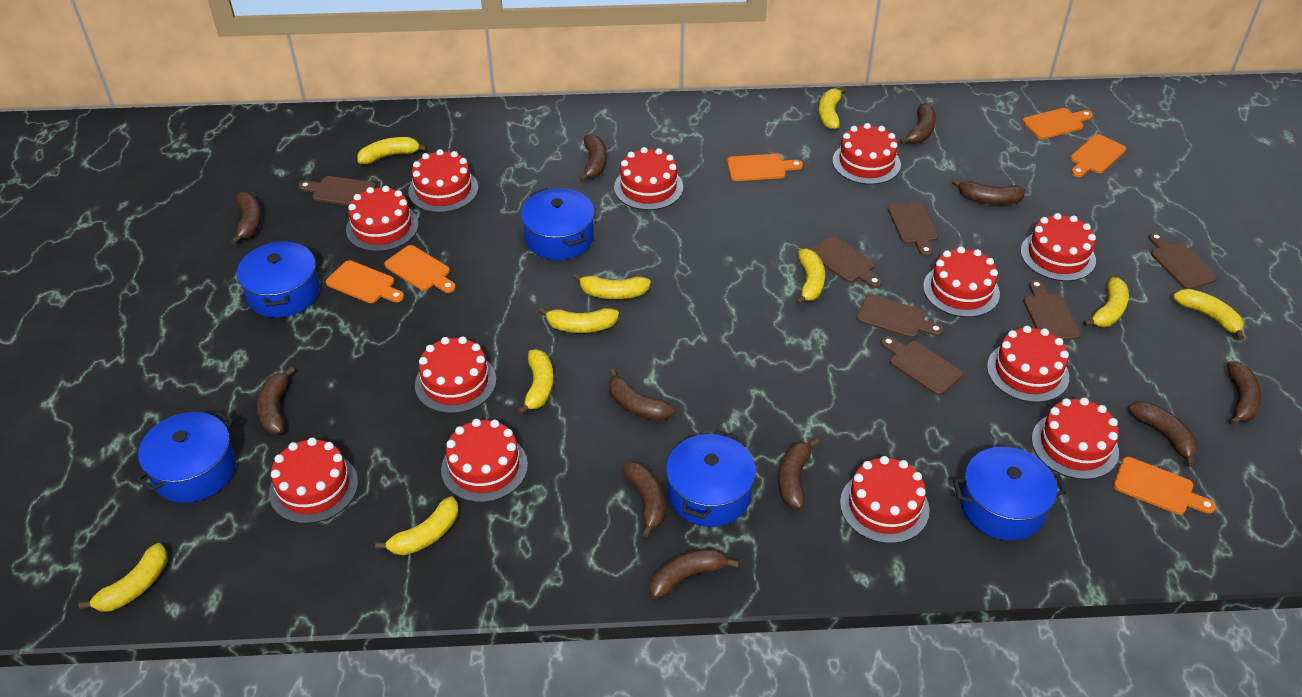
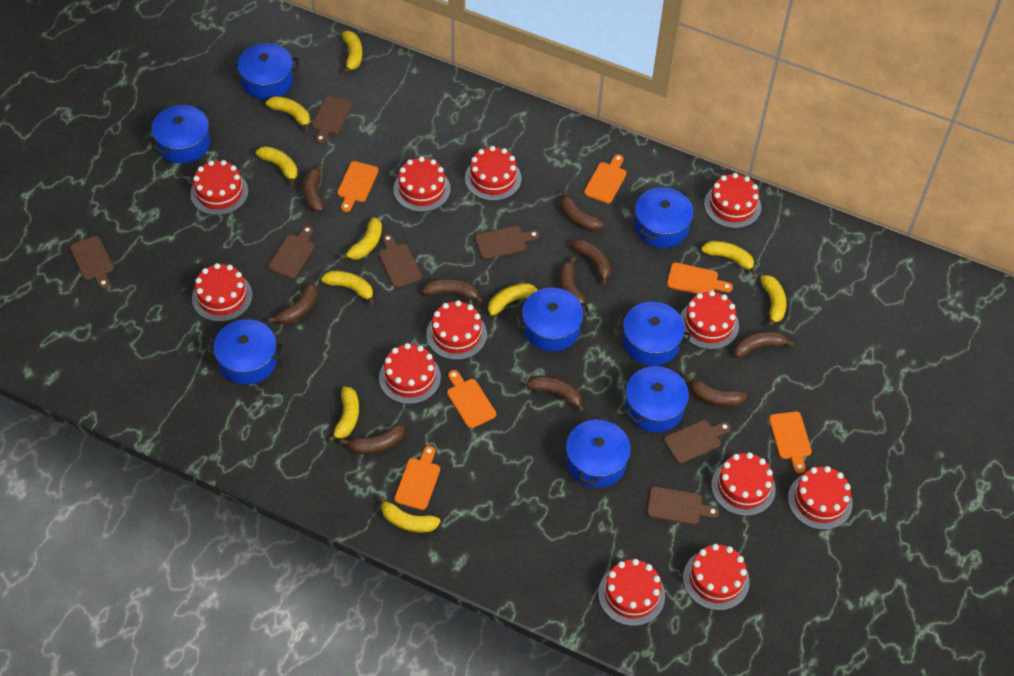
blue pot: 5 -> 8
brown banana: 11 -> 10

